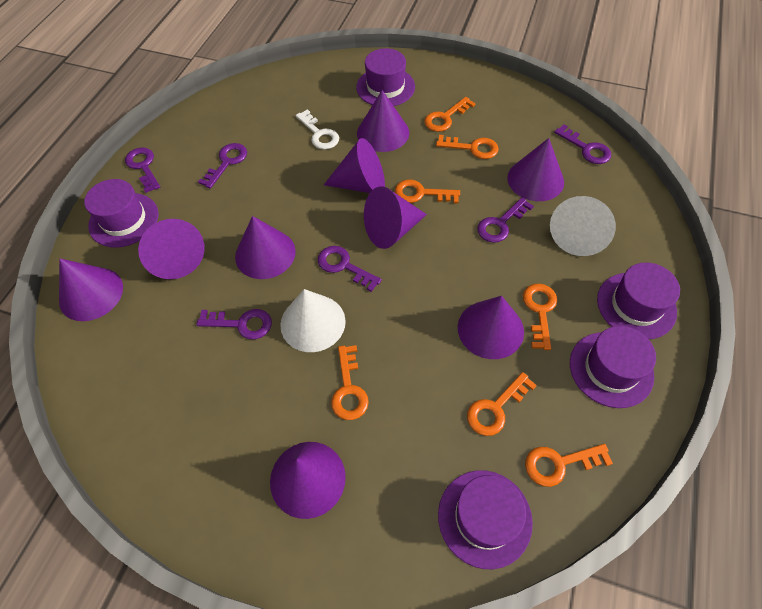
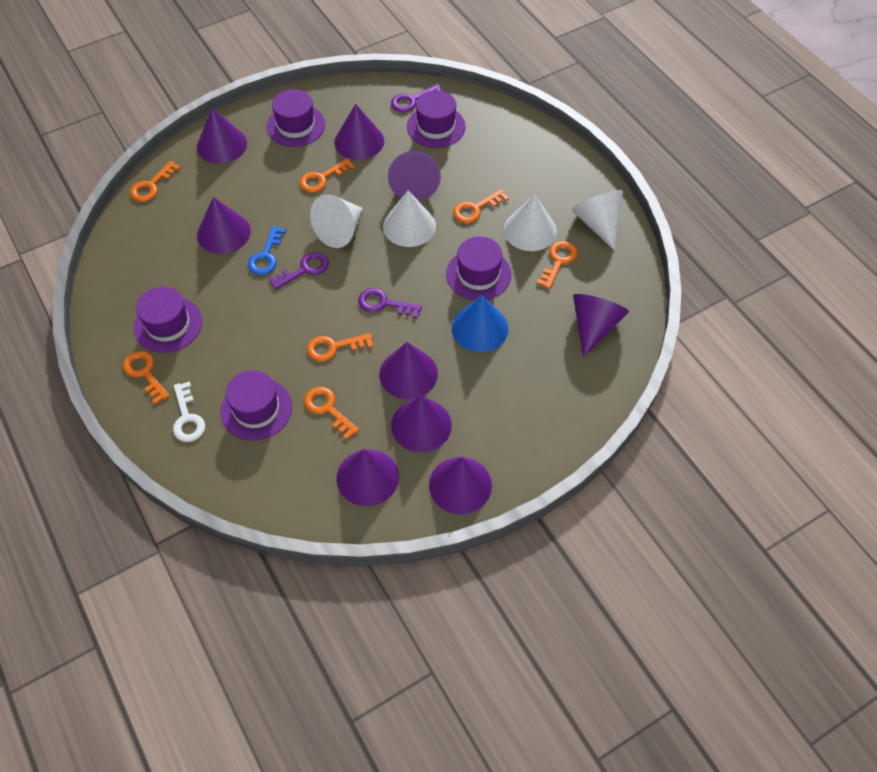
blue cone: 0 -> 1
blue key: 0 -> 1
purple key: 6 -> 3
white cone: 2 -> 4

